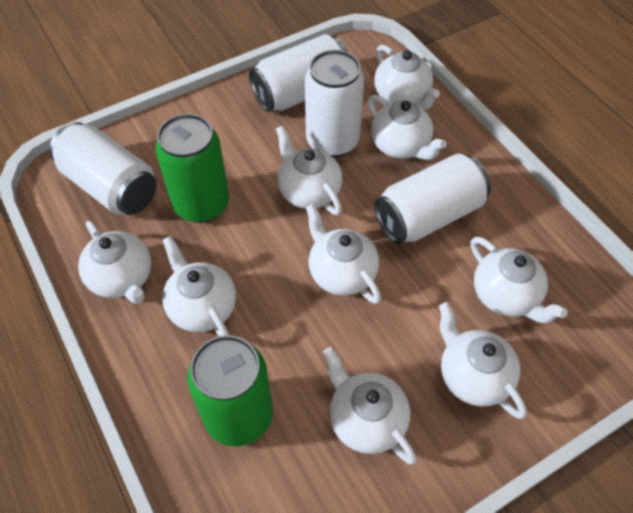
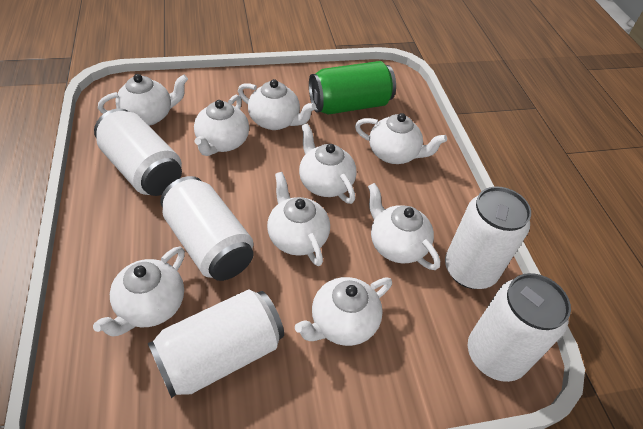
green can: 2 -> 1
white can: 4 -> 5

